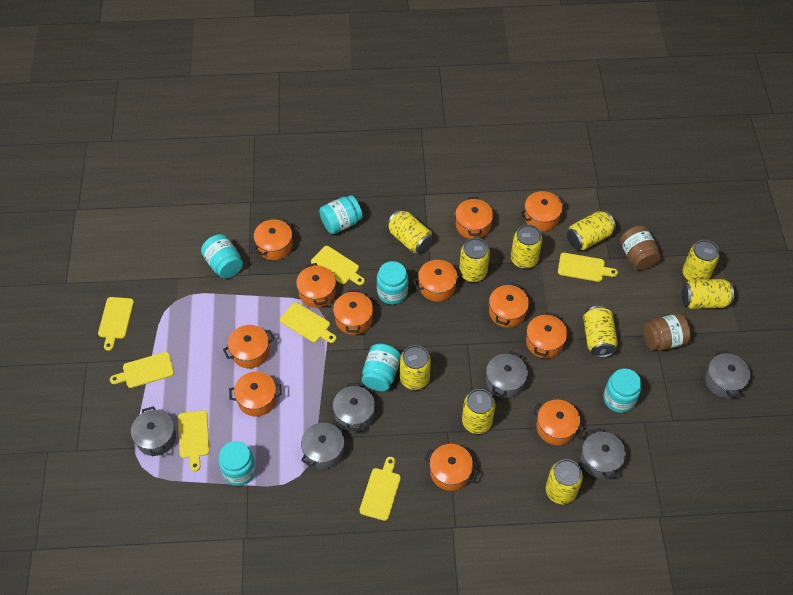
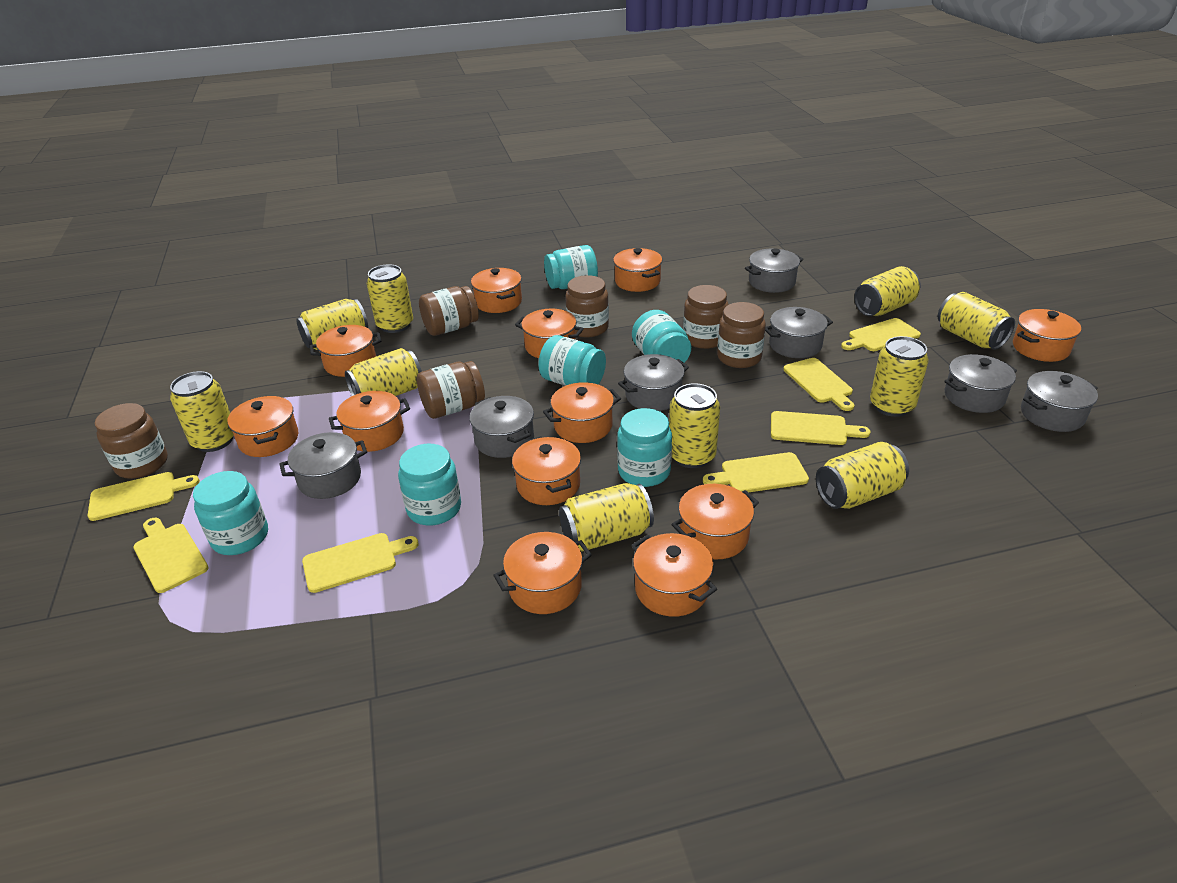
brown jar: 2 -> 6
grey pot: 6 -> 7

